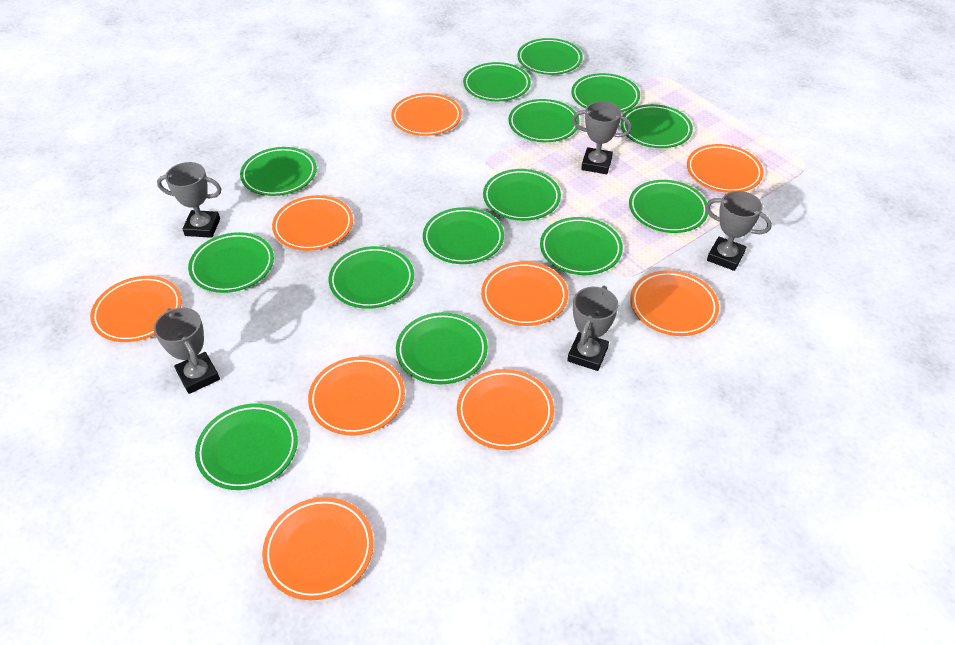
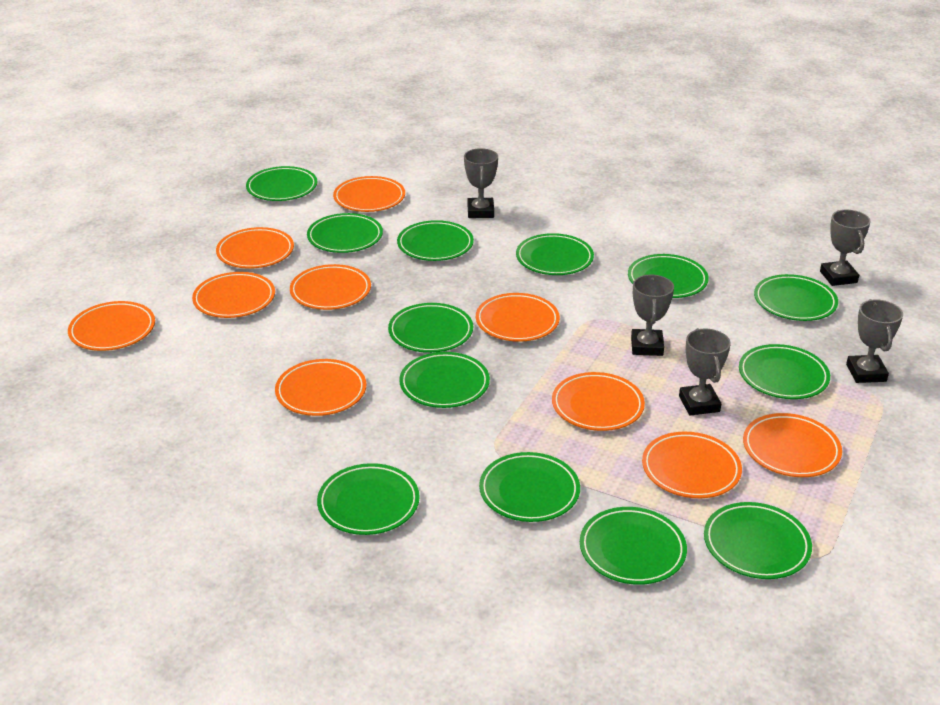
green plate: 14 -> 13
orange plate: 9 -> 10

